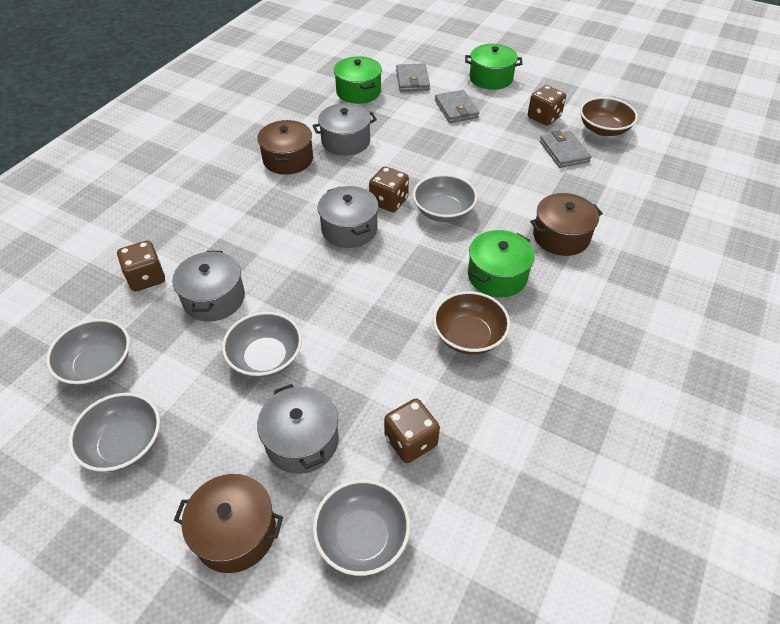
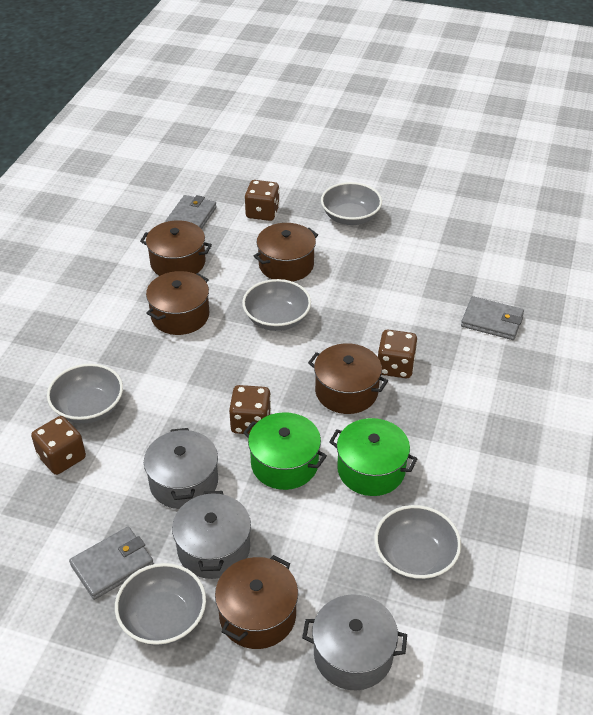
brown bowl: 2 -> 0
brown pot: 3 -> 5
green pot: 3 -> 2
grey pot: 4 -> 3

